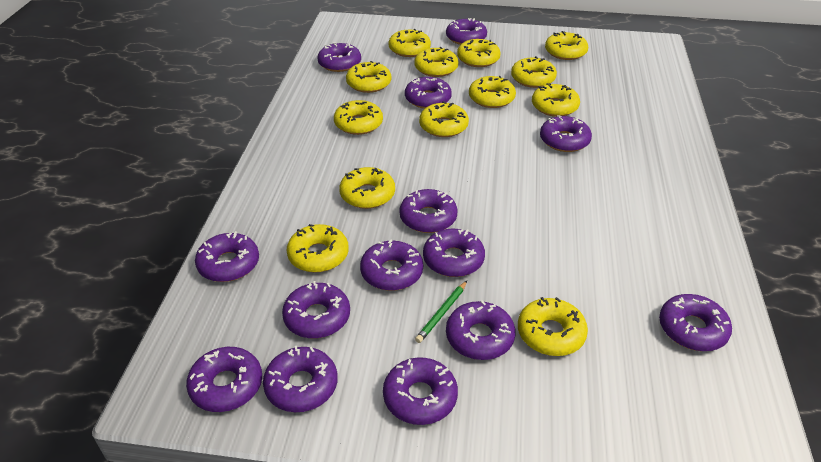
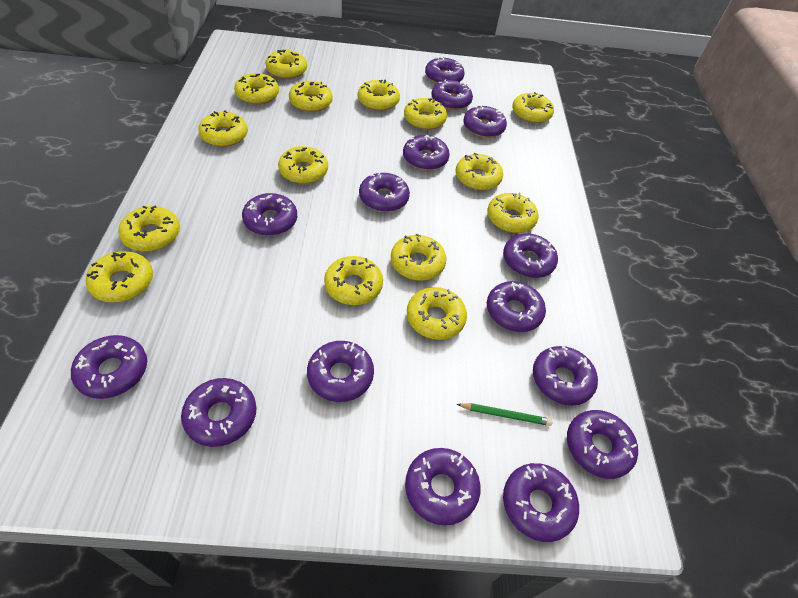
purple donut: 14 -> 15
yellow donut: 13 -> 15

